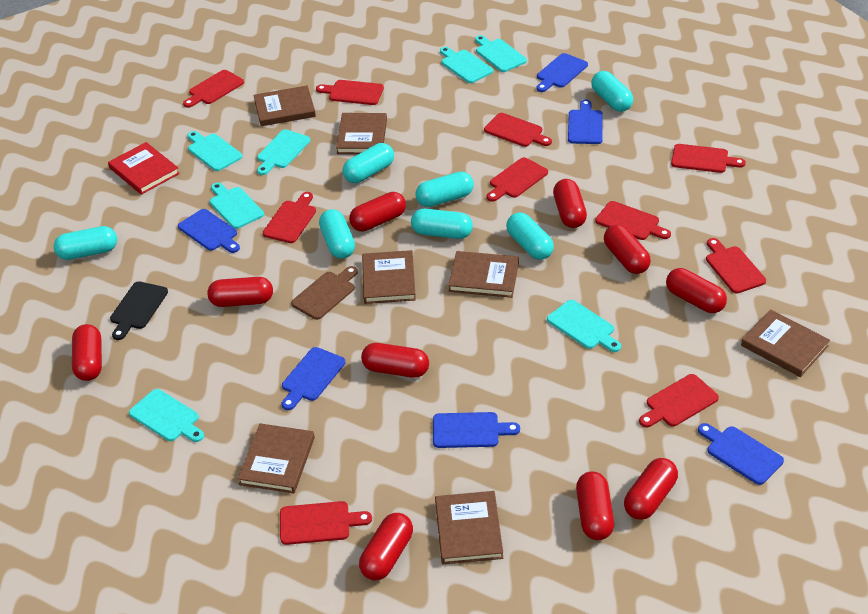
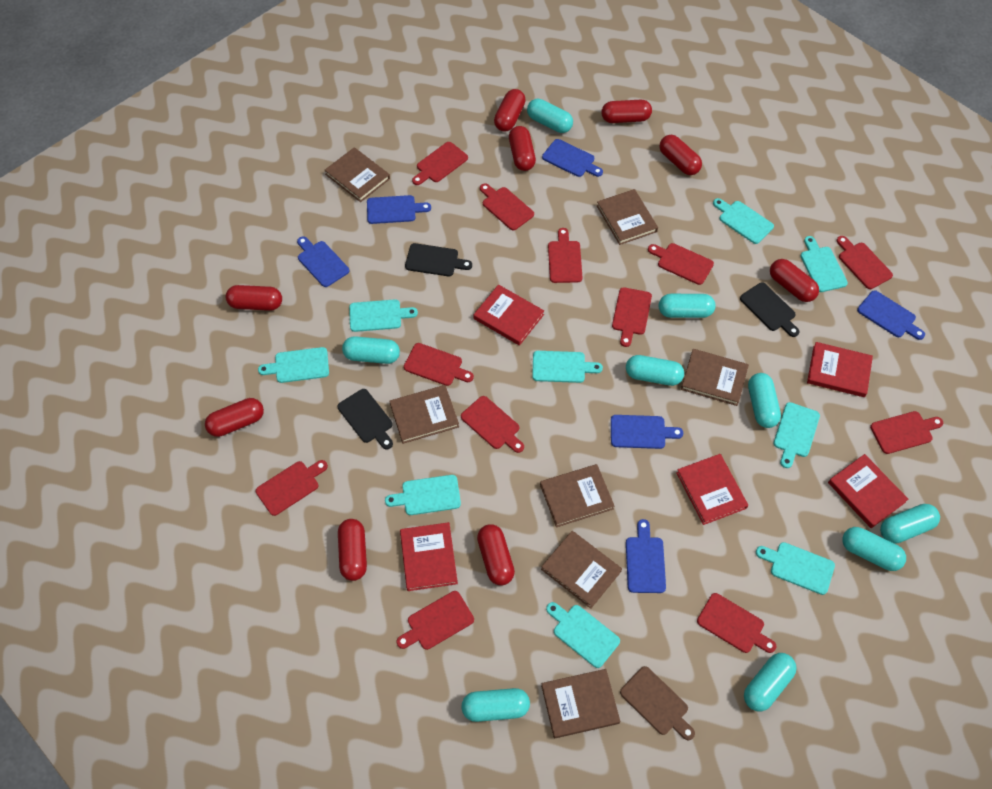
black cutting board: 1 -> 3
red book: 1 -> 5
red capsule: 10 -> 9
red cutting board: 10 -> 12
turquoise capsule: 7 -> 9
turquoise cutting board: 7 -> 9

